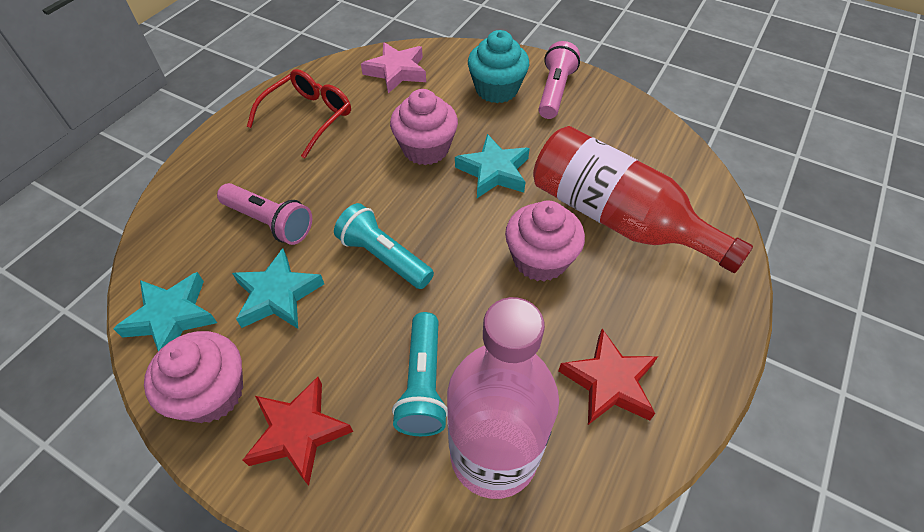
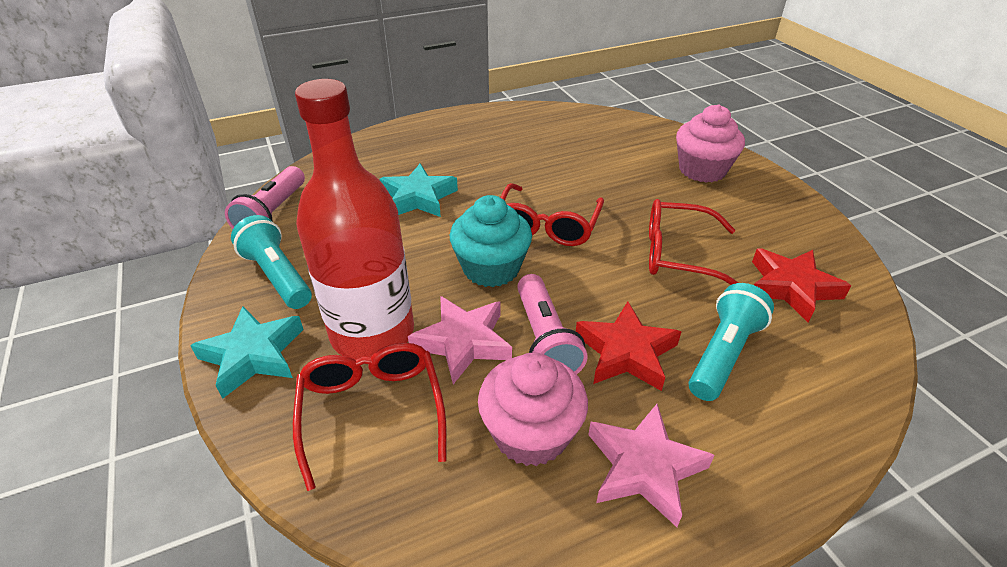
pink bottle: 1 -> 0
pink cupcake: 3 -> 2
pink star: 1 -> 2
red glasses: 1 -> 3
turquoise star: 3 -> 2

